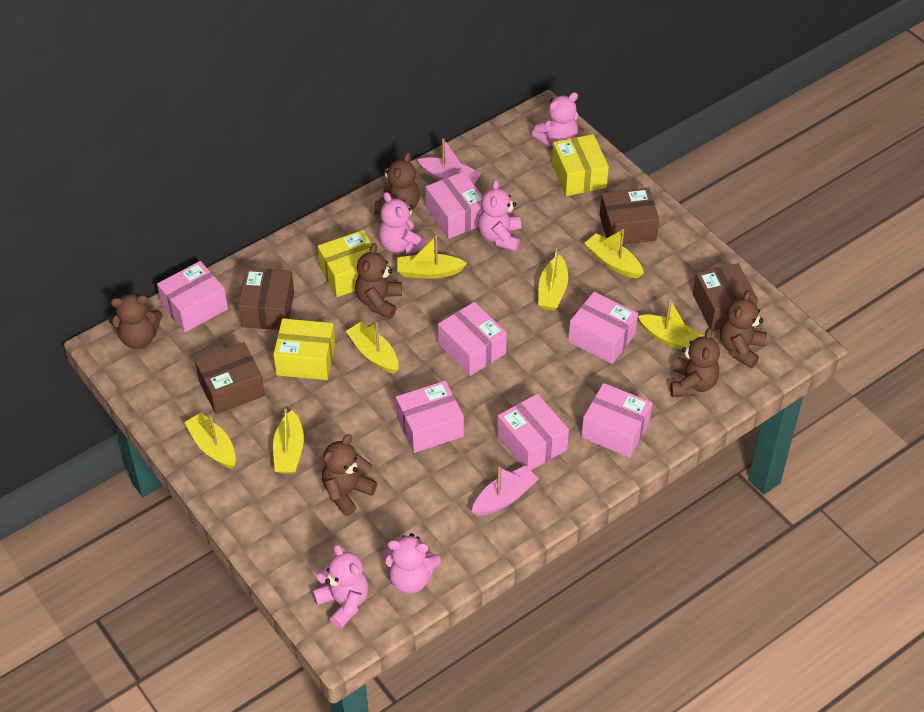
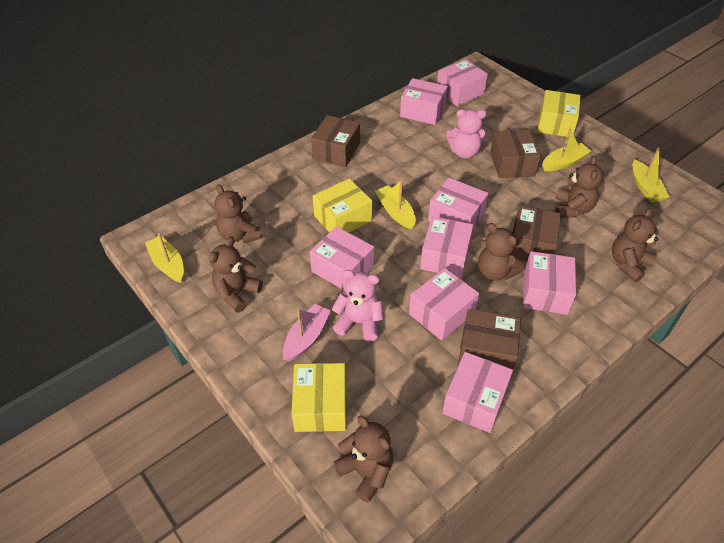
pink boat: 2 -> 1
pink box: 7 -> 8
pink teddy bear: 5 -> 2
yellow boat: 7 -> 4

